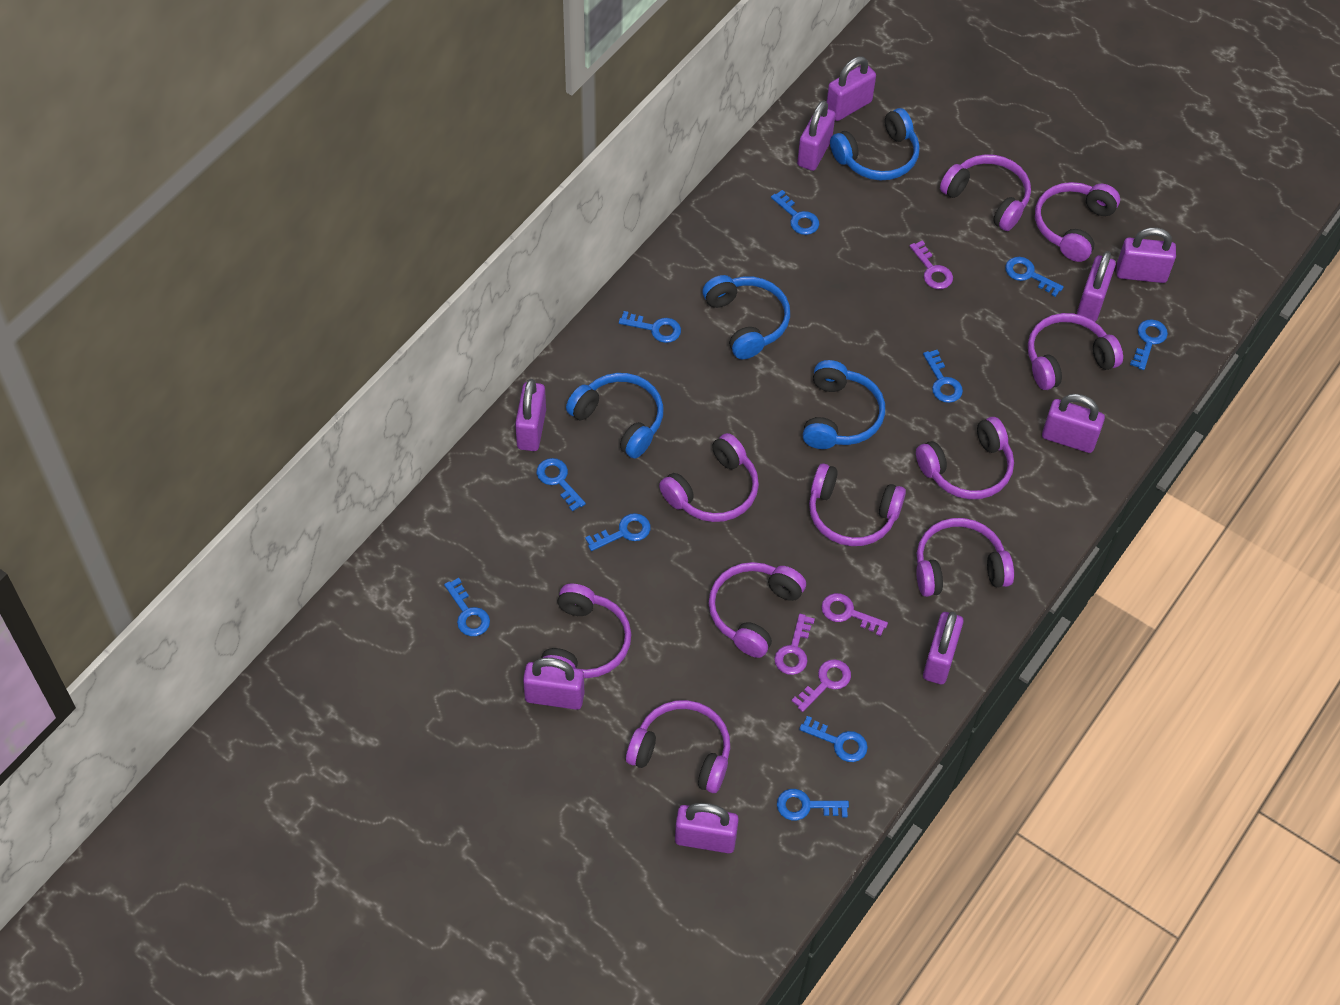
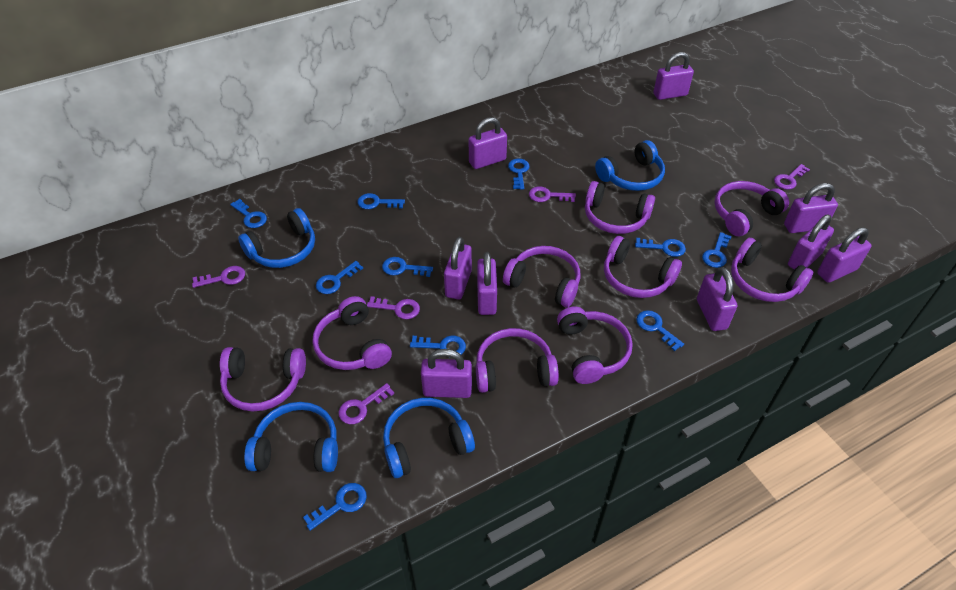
purple headphones: 10 -> 9
purple key: 4 -> 5

